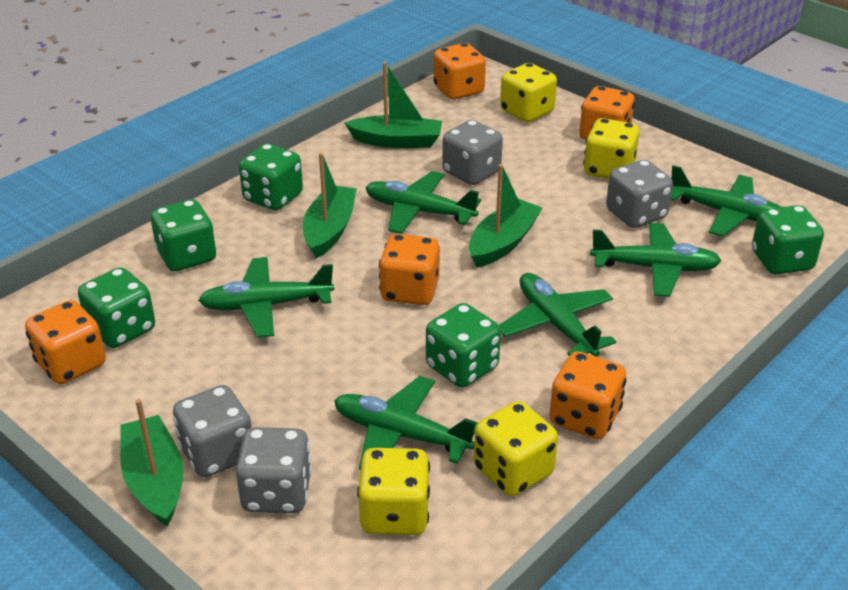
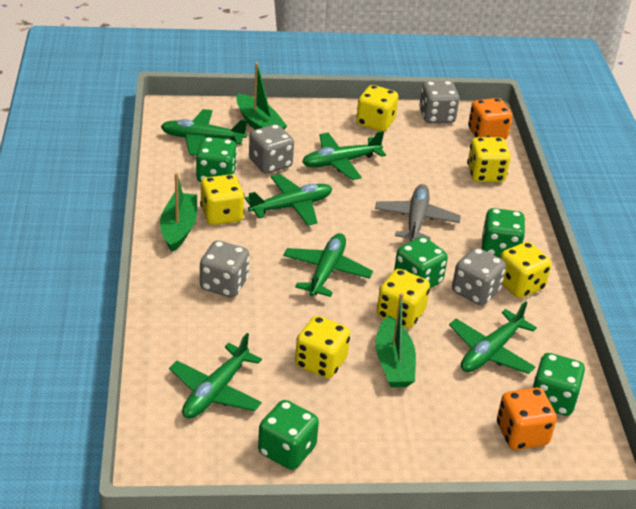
green boat: 4 -> 3
grey plane: 0 -> 1
orange dice: 5 -> 2
yellow dice: 4 -> 6

